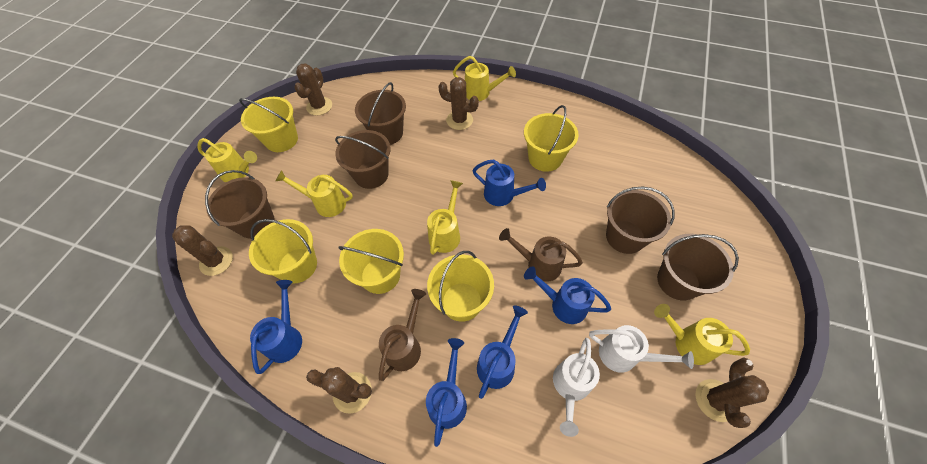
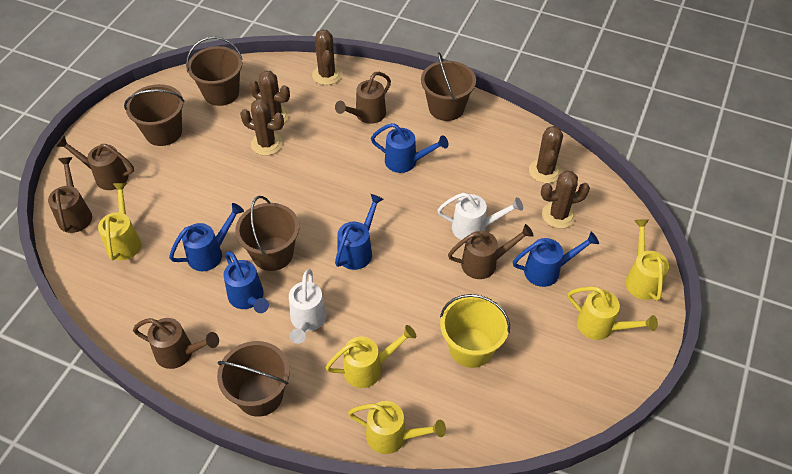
brown watering can: 2 -> 5
yellow bucket: 5 -> 1

